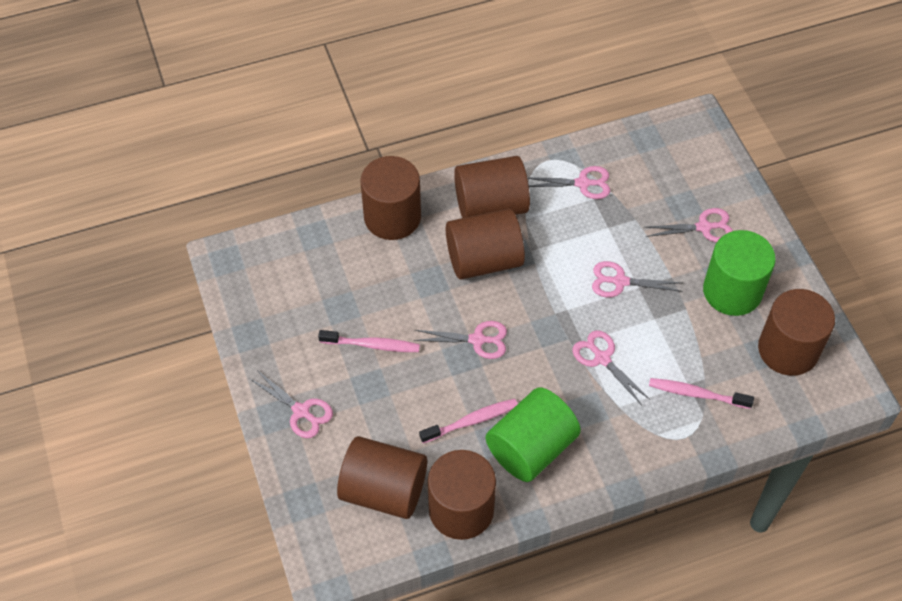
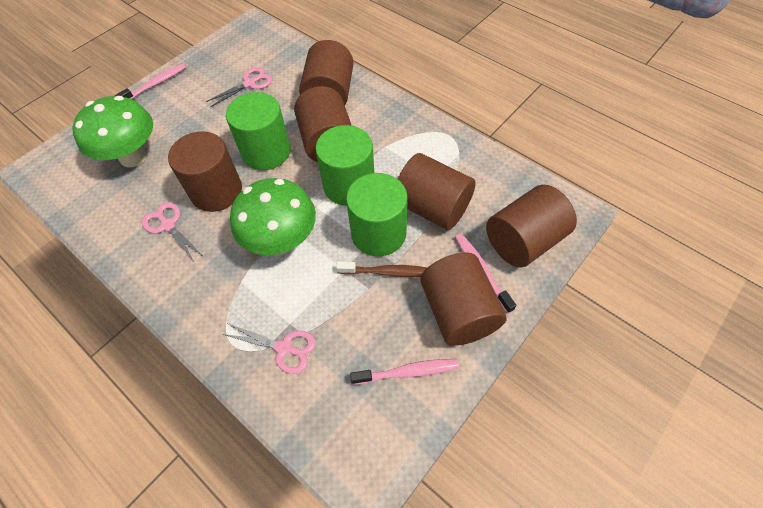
brown toothbrush: 0 -> 1
green cylinder: 2 -> 3
green mushroom: 0 -> 2
pink scissors: 6 -> 3

